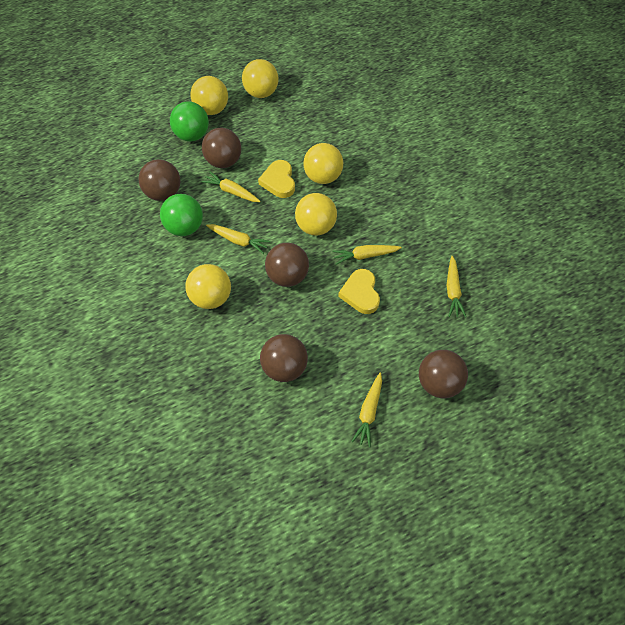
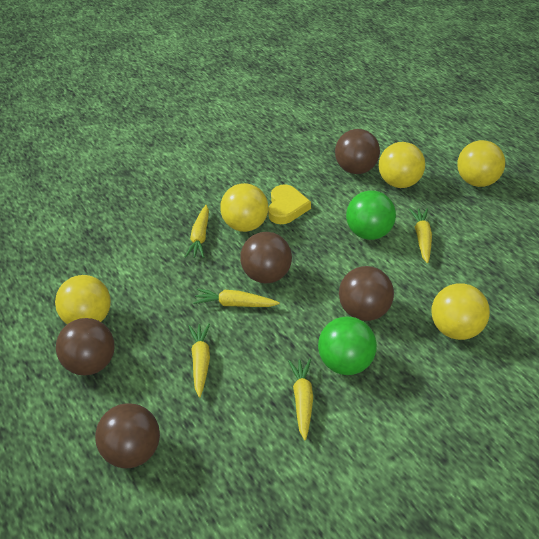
yellow heart: 2 -> 1

